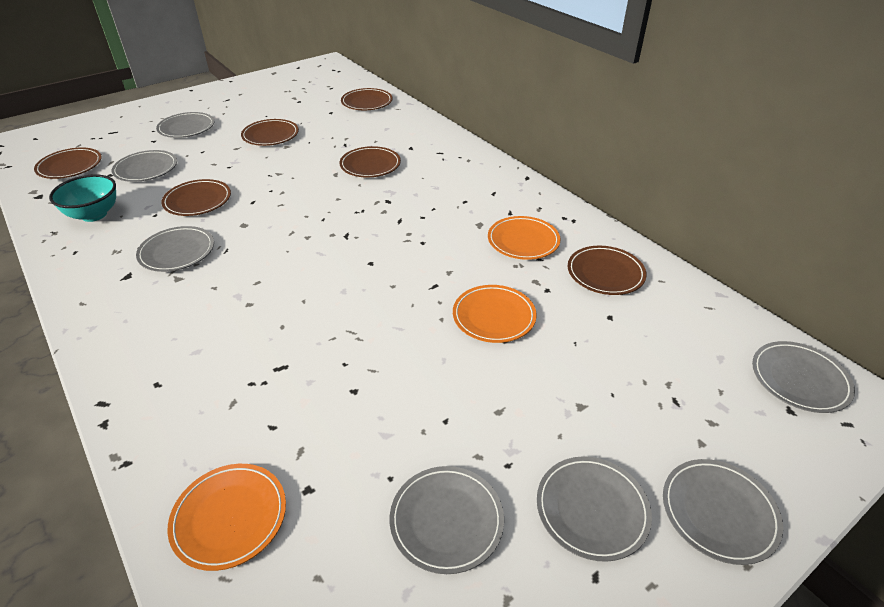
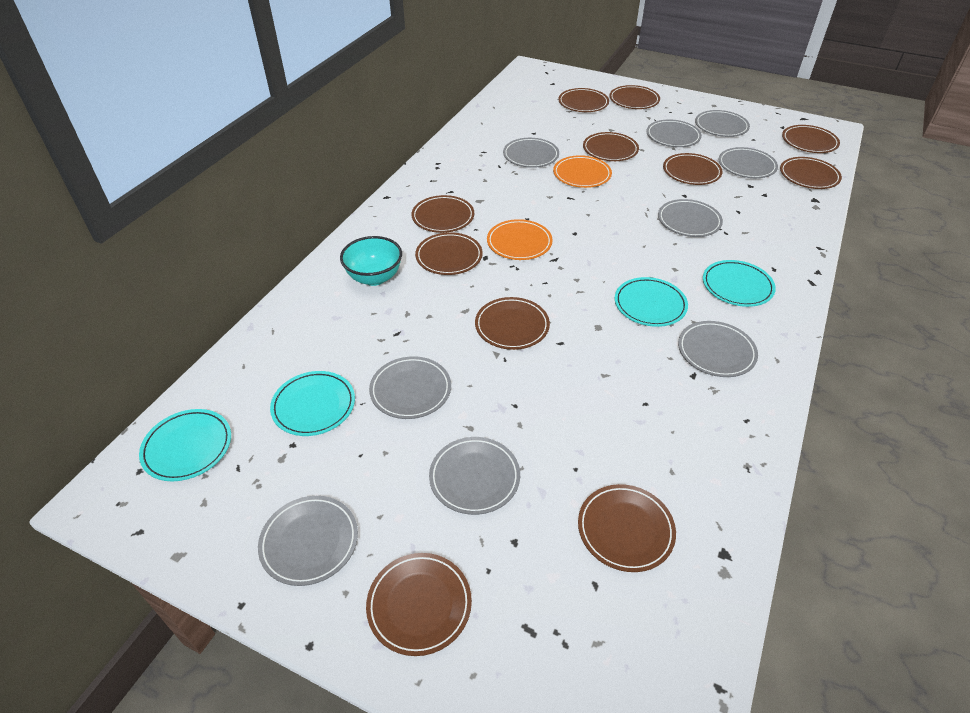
brown plate: 6 -> 11
grey plate: 7 -> 9
orange plate: 3 -> 2
turquoise plate: 0 -> 4

